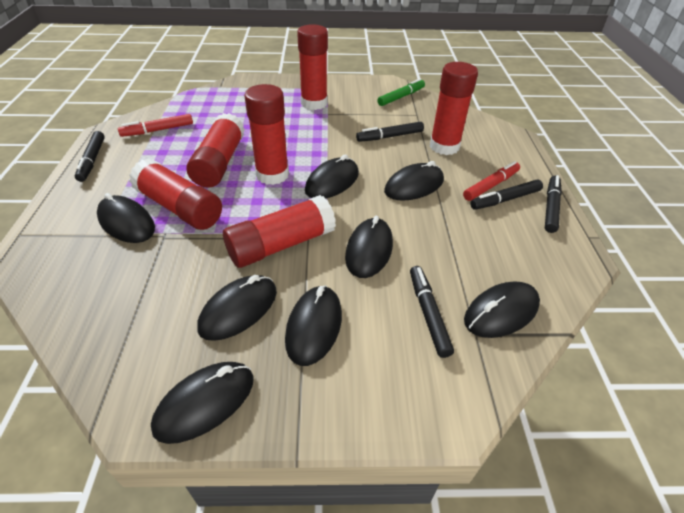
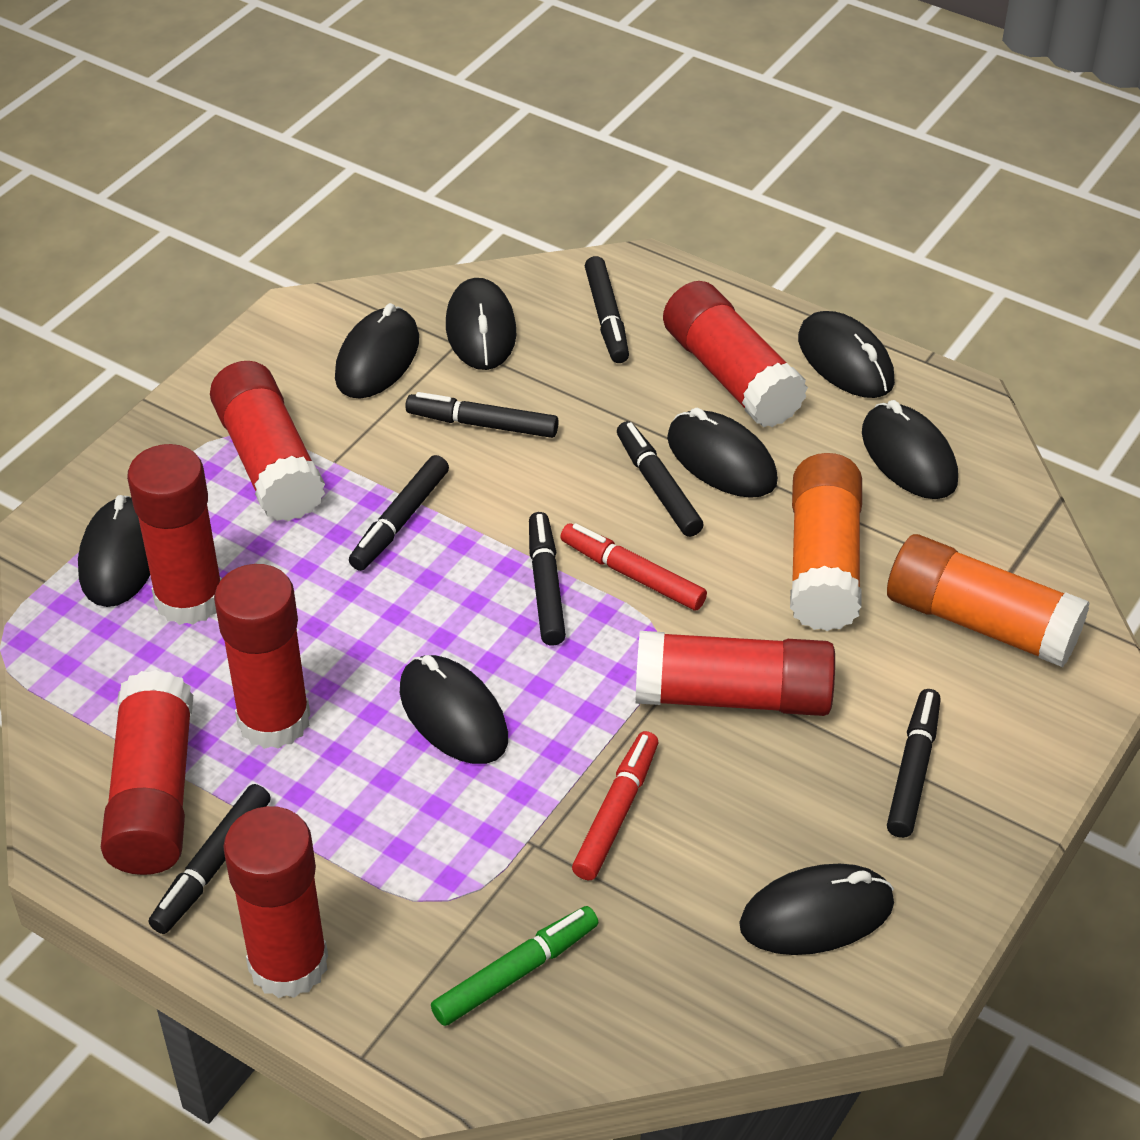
black marker: 5 -> 7
orange glue stick: 0 -> 2
red glue stick: 6 -> 7

